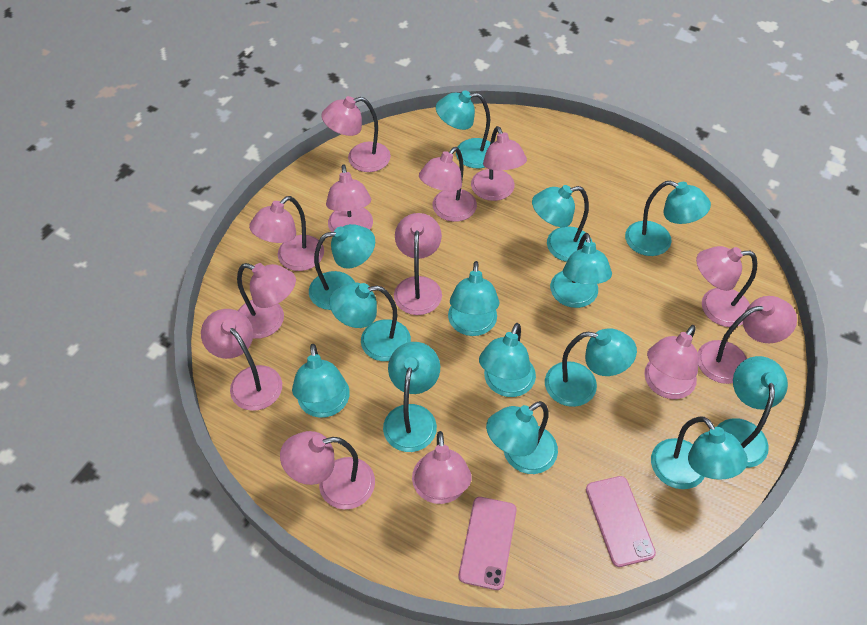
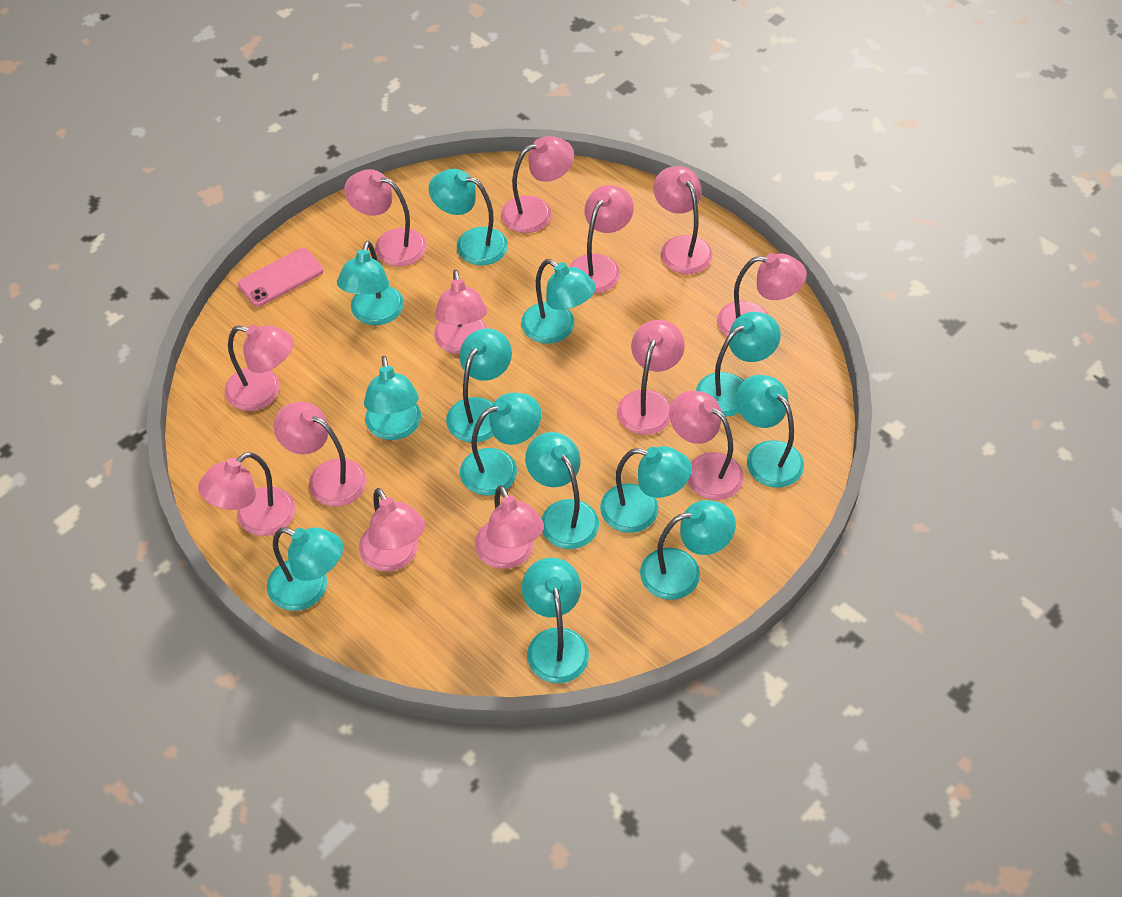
pink phone: 2 -> 1
turquoise lamp: 14 -> 13

